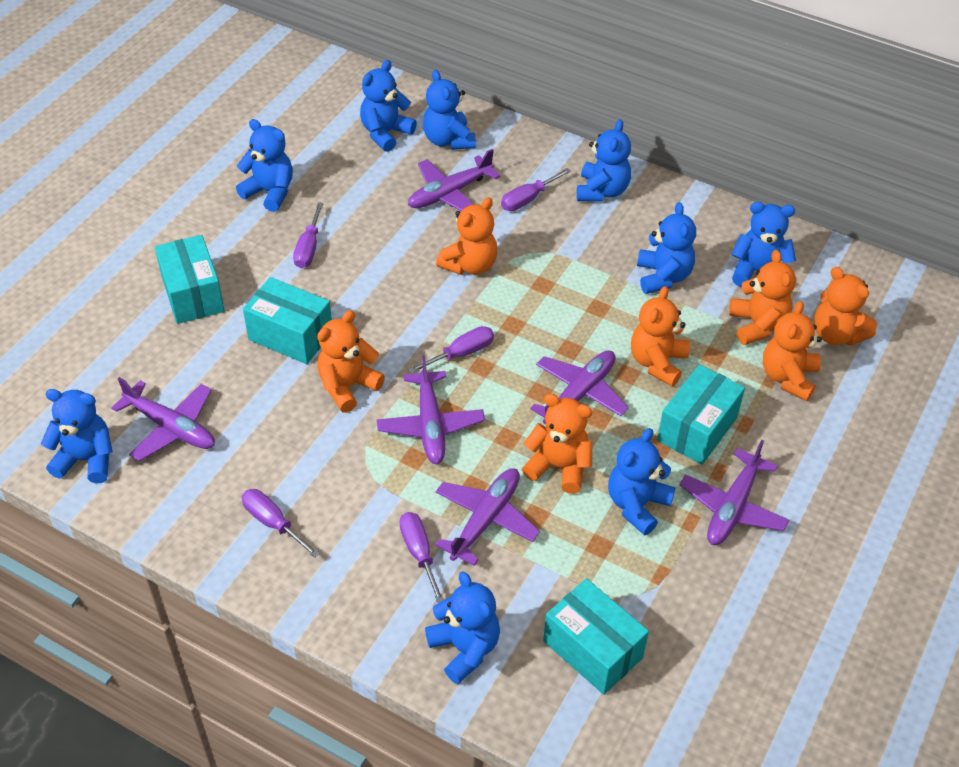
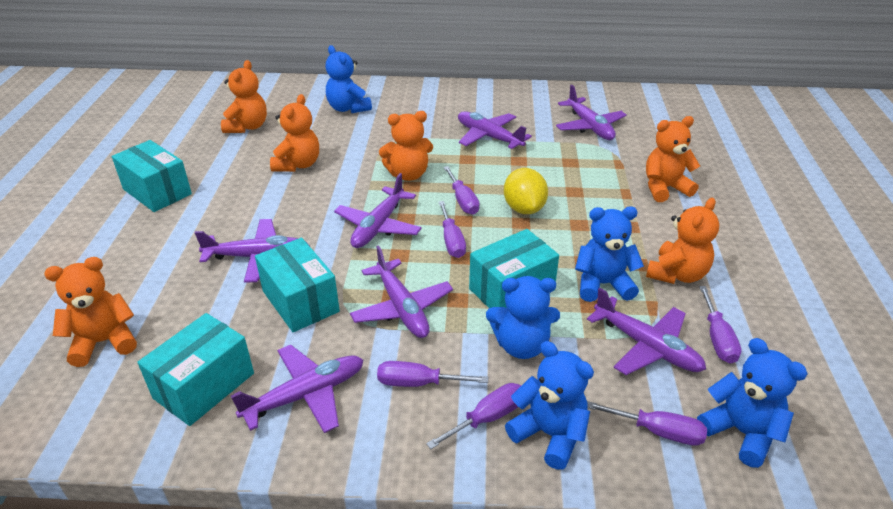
blue teddy bear: 9 -> 5
orange teddy bear: 7 -> 6
purple plane: 6 -> 7
purple screwdriver: 5 -> 6
yellow lemon: 0 -> 1

